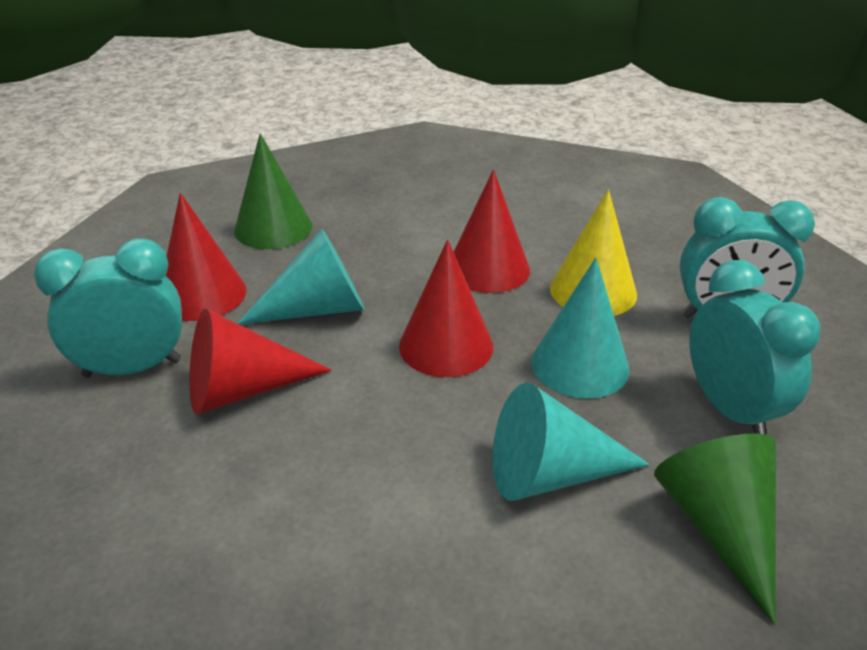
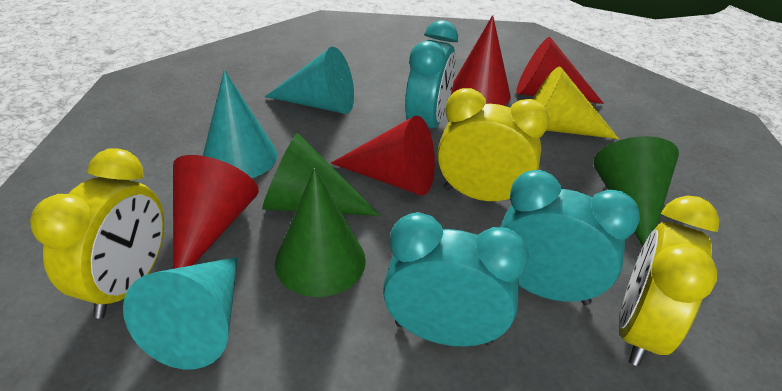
green cone: 2 -> 3
yellow clock: 0 -> 3

